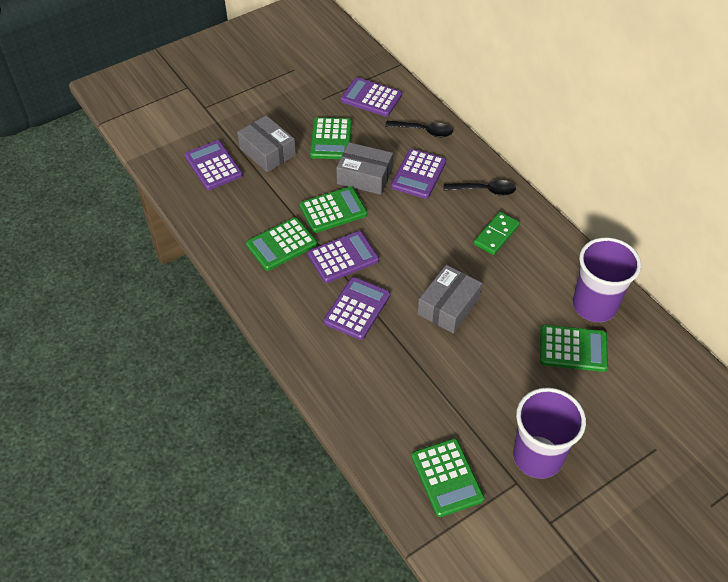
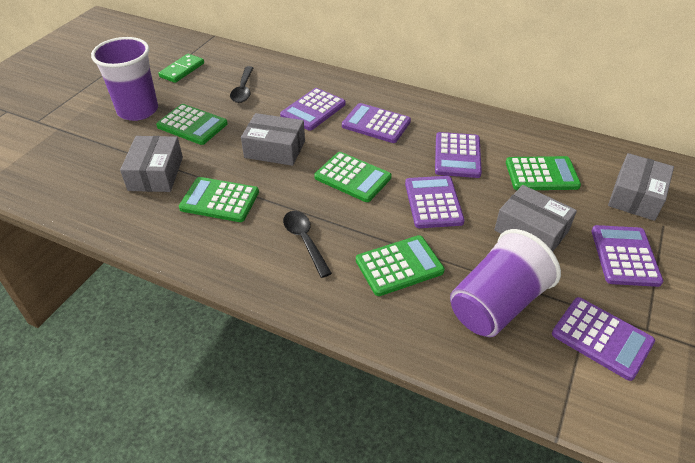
grey box: 3 -> 4
purple calculator: 5 -> 6

